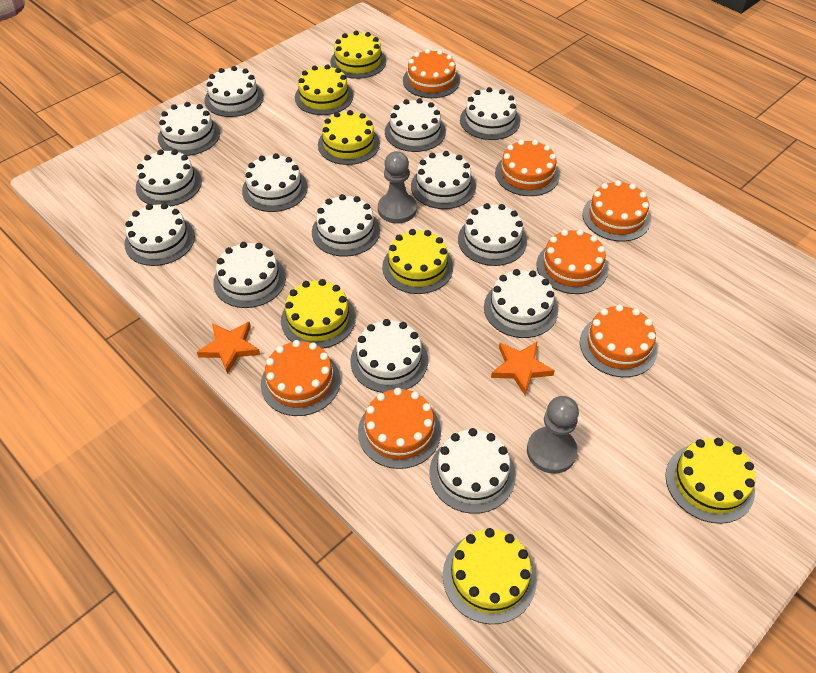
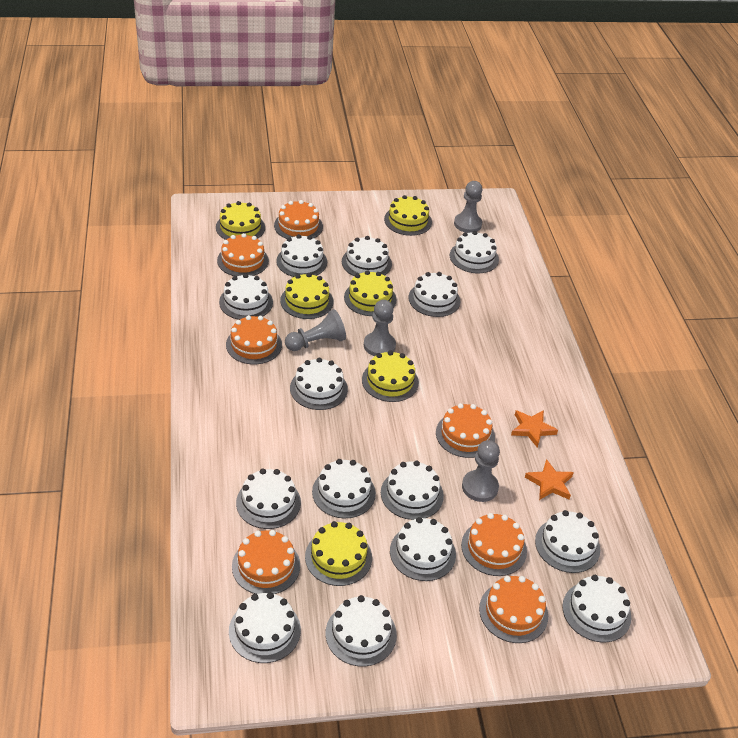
grey pawn: 2 -> 4
yellow cake: 7 -> 6

